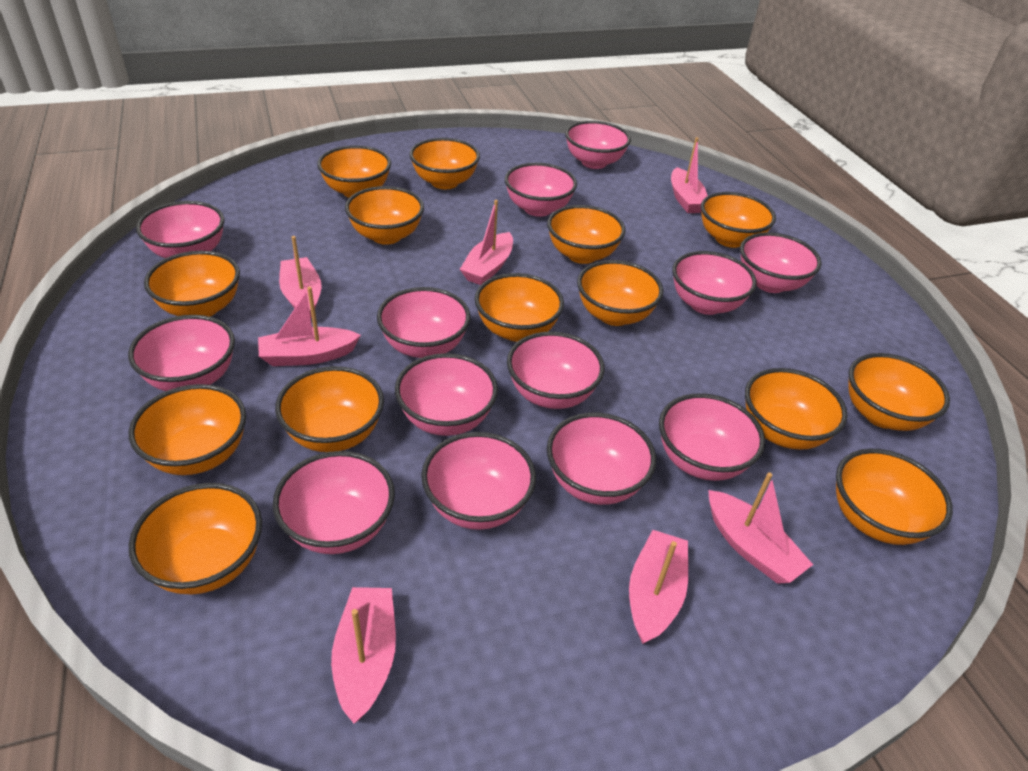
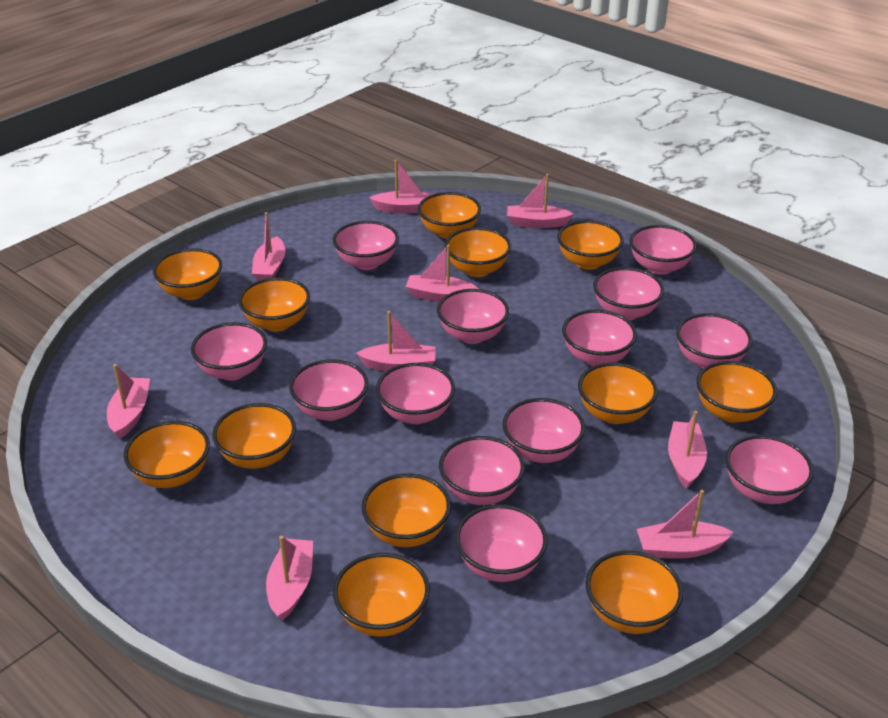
orange bowl: 14 -> 12
pink boat: 7 -> 9

